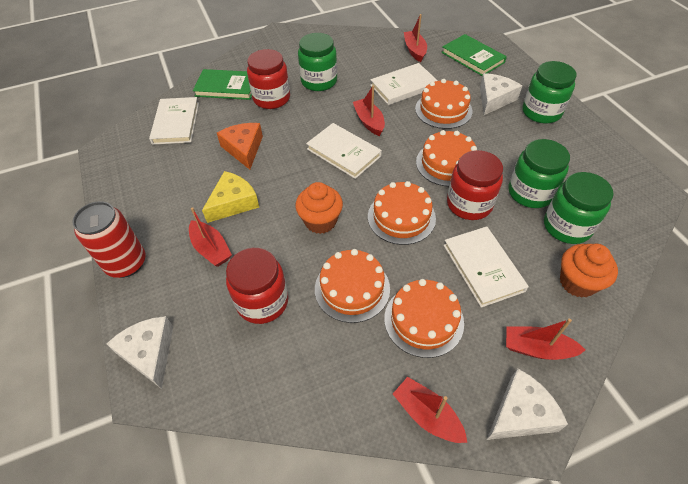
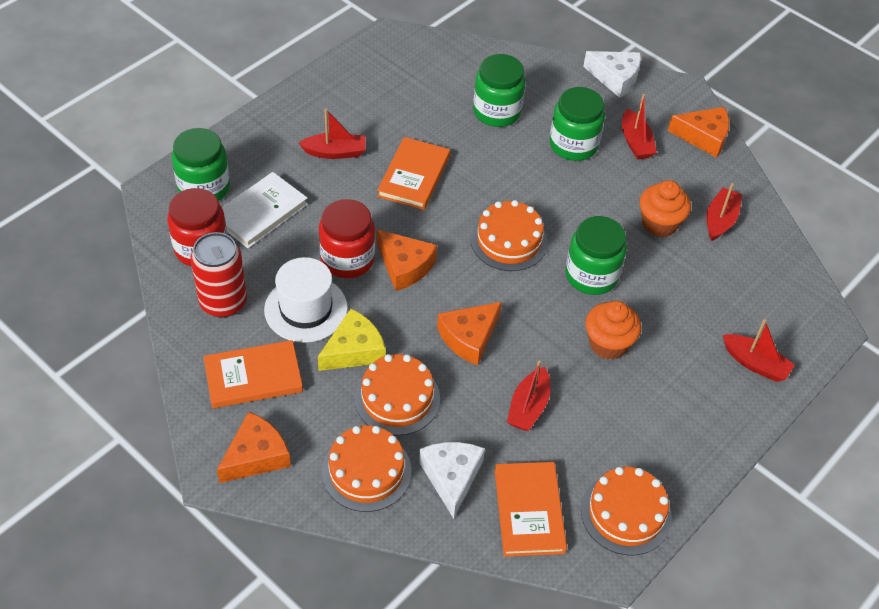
green book: 2 -> 0
orange book: 0 -> 3
orange cake: 5 -> 4
orange cheese: 1 -> 4
red jar: 3 -> 2
white book: 4 -> 1
white cheese: 3 -> 2
white hat: 0 -> 1

